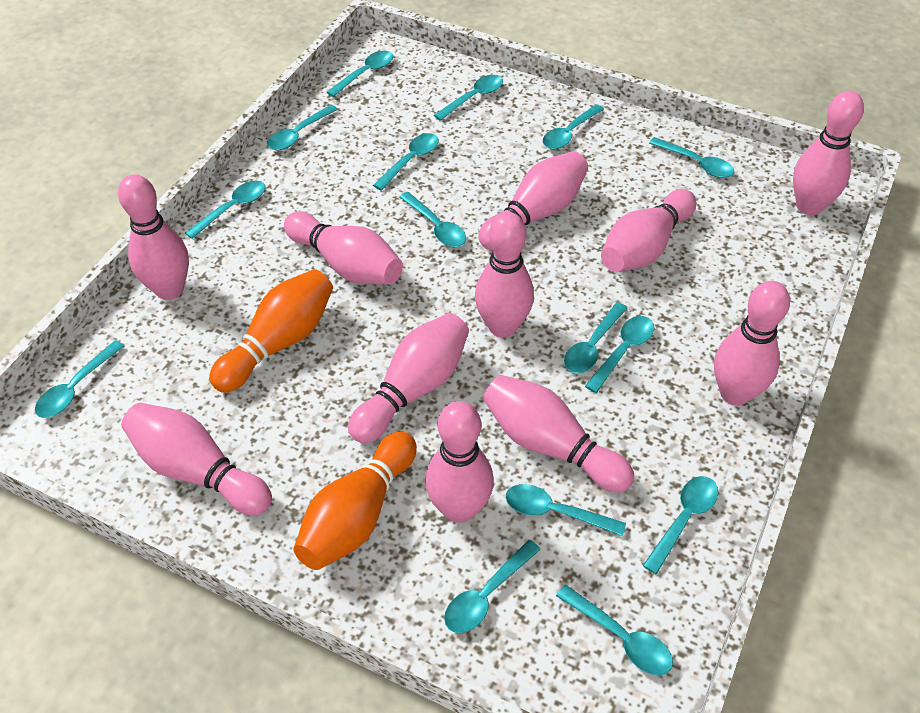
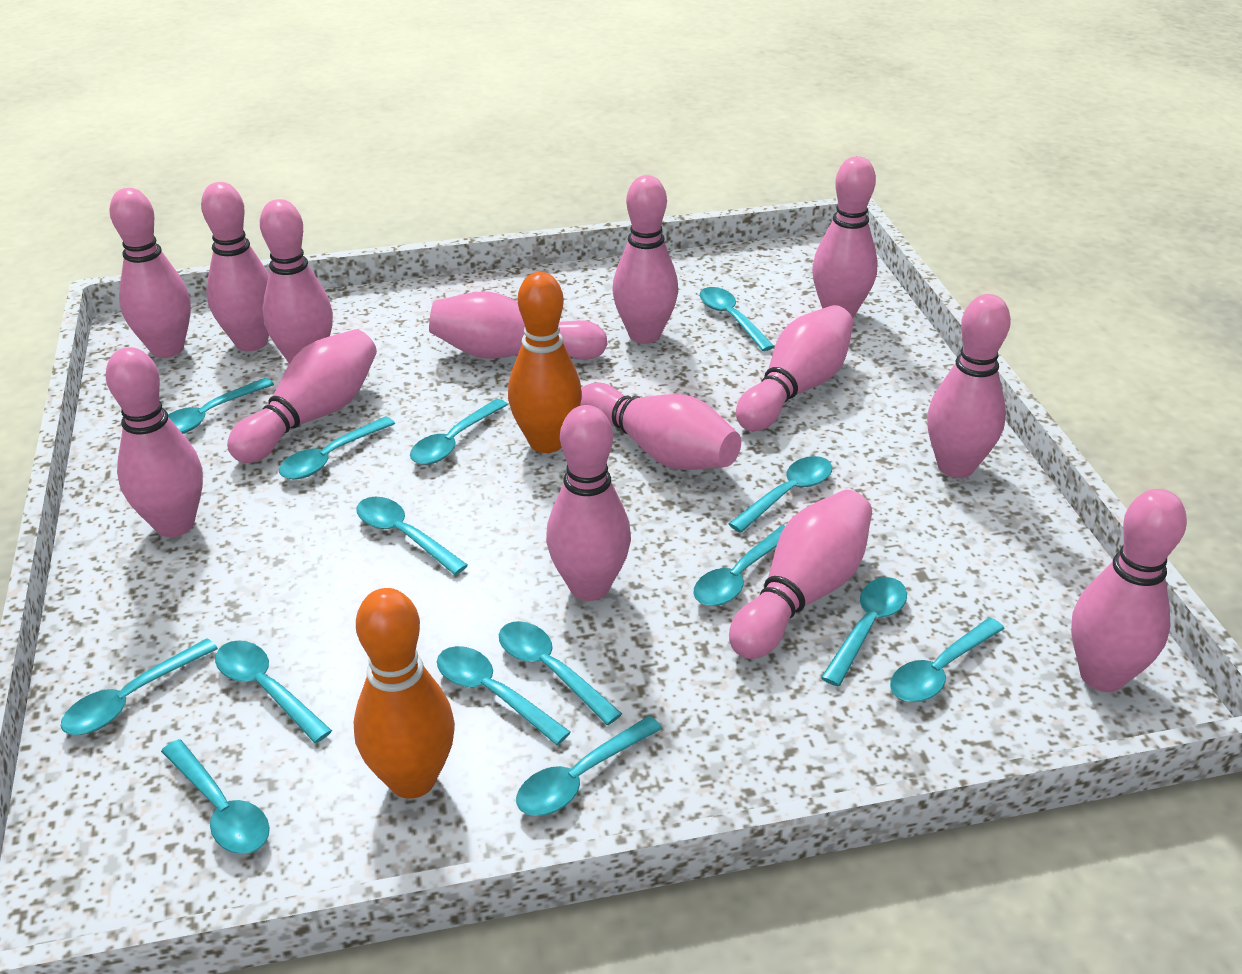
pink bowling pin: 11 -> 14

